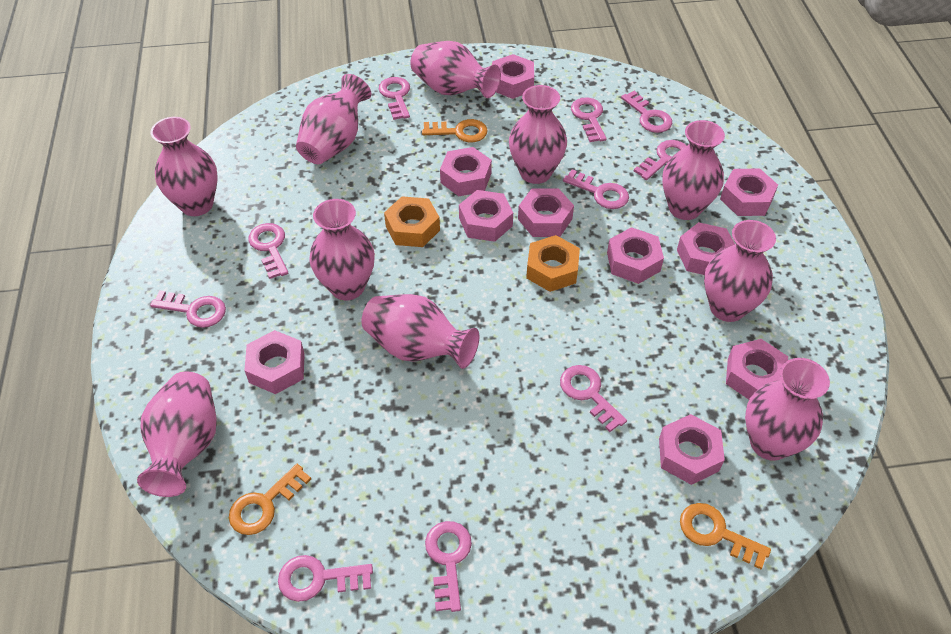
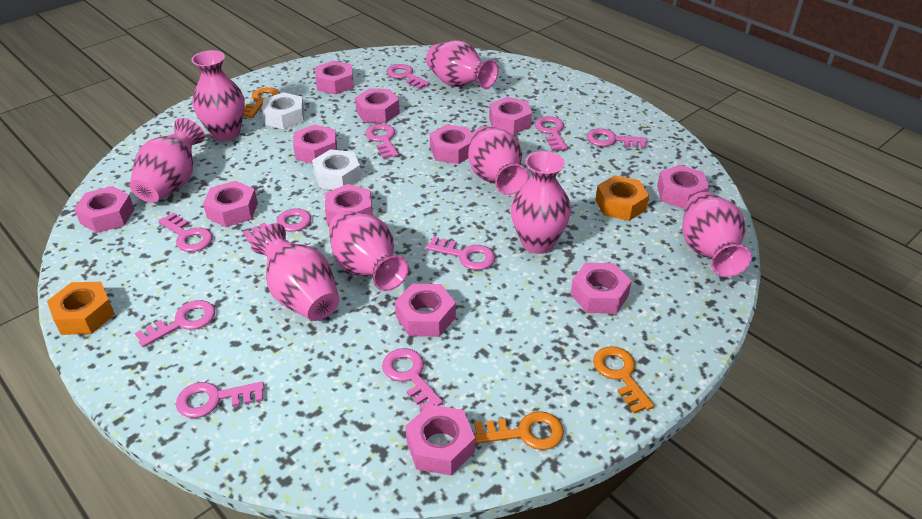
pink nut: 10 -> 12
pink vase: 10 -> 8
white nut: 0 -> 2

